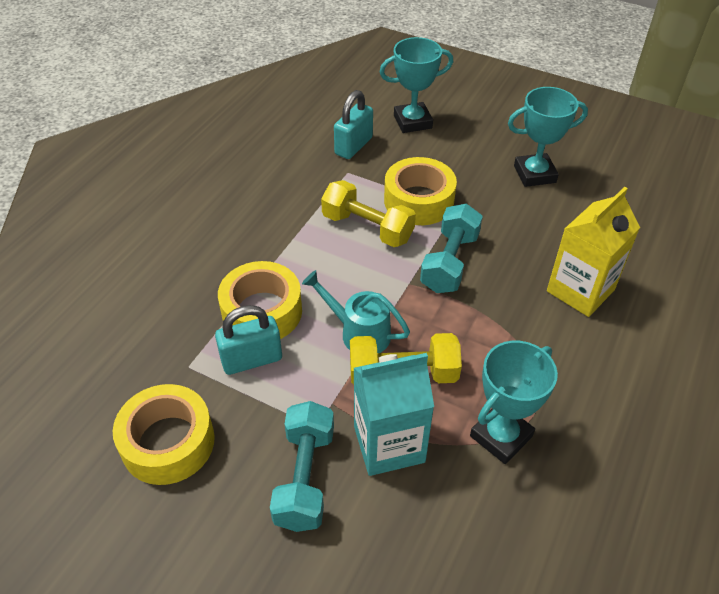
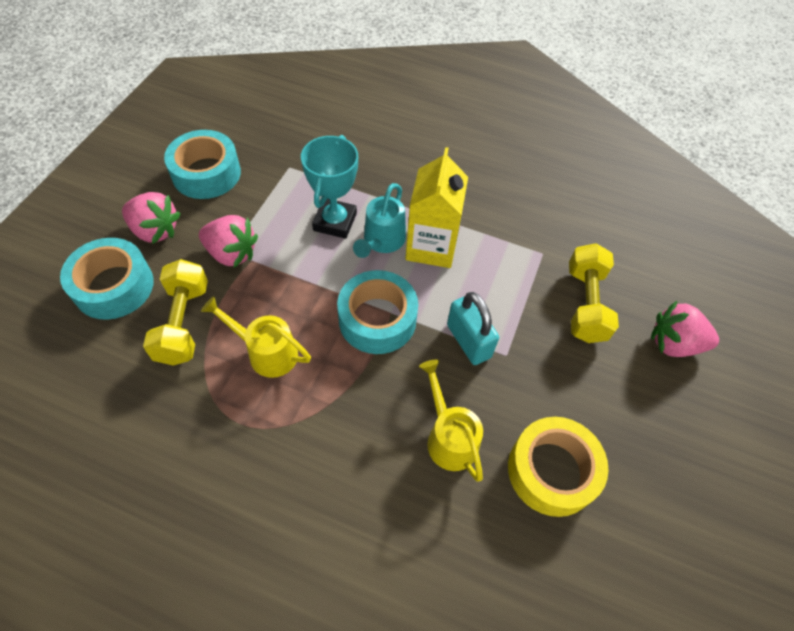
pink strawberry: 0 -> 3
turquoise carton: 1 -> 0
turquoise dumbbell: 2 -> 0
turquoise padlock: 2 -> 1
turquoise tape: 0 -> 3
turquoise trophy: 3 -> 1
yellow tape: 3 -> 1
yellow watering can: 0 -> 2

